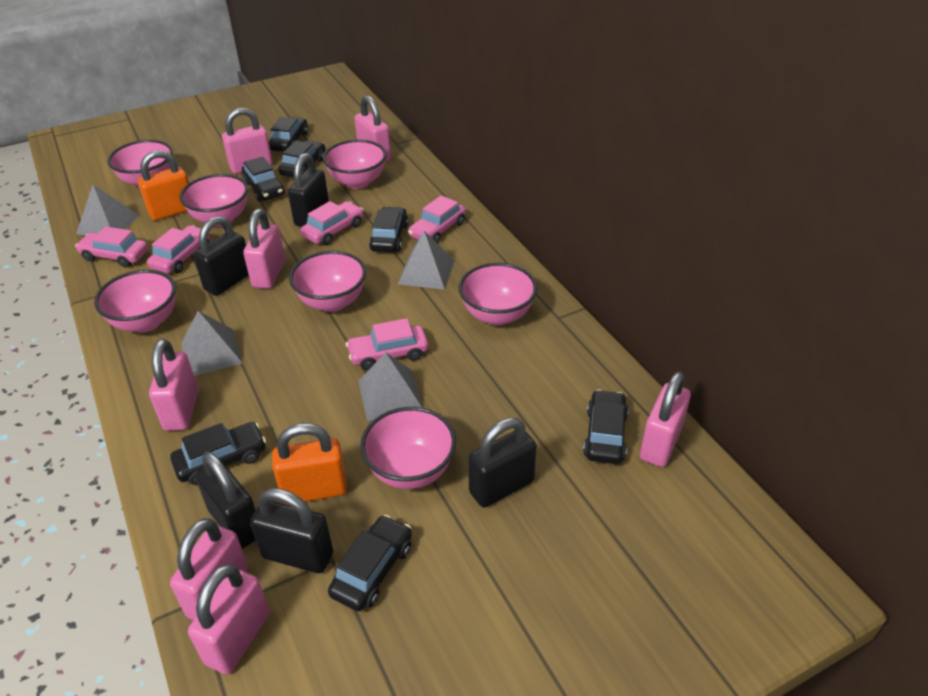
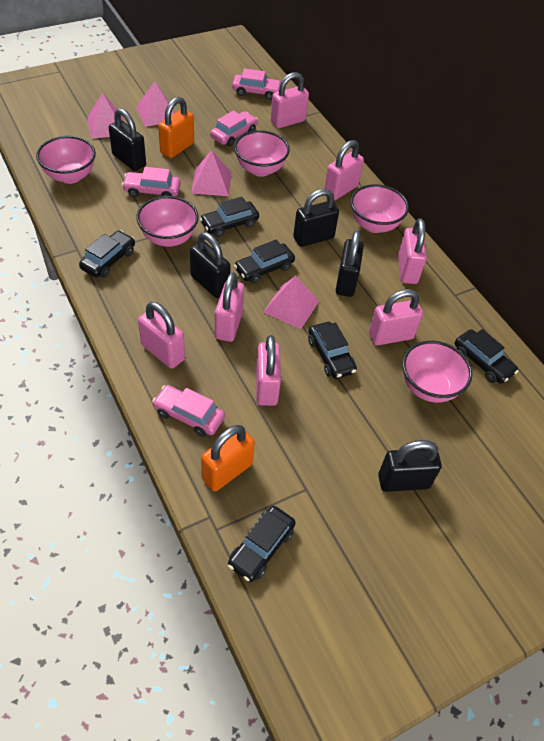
black car: 7 -> 6
grey pyramid: 4 -> 0
pink bowl: 7 -> 5
pink car: 5 -> 4
pink pyramid: 0 -> 4

